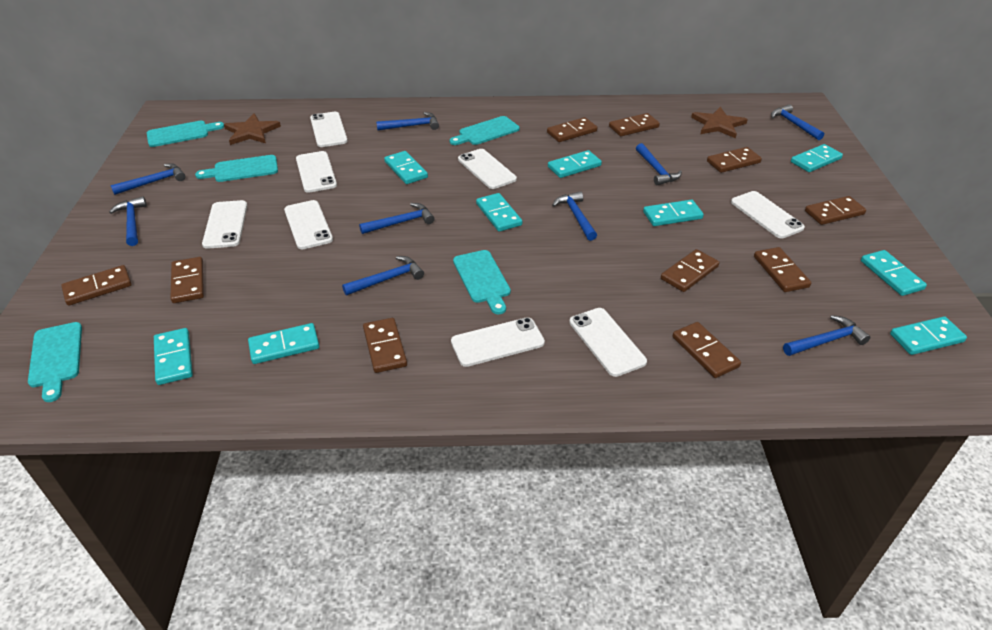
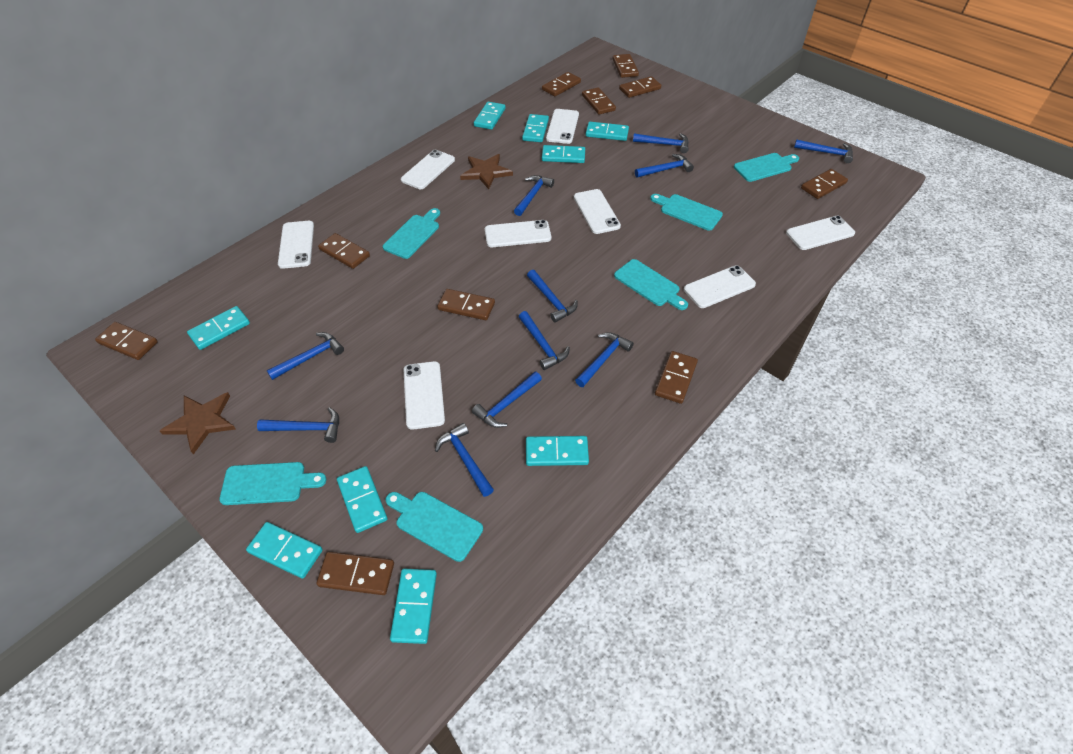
blue hammer: 9 -> 11
turquoise cutting board: 5 -> 6

